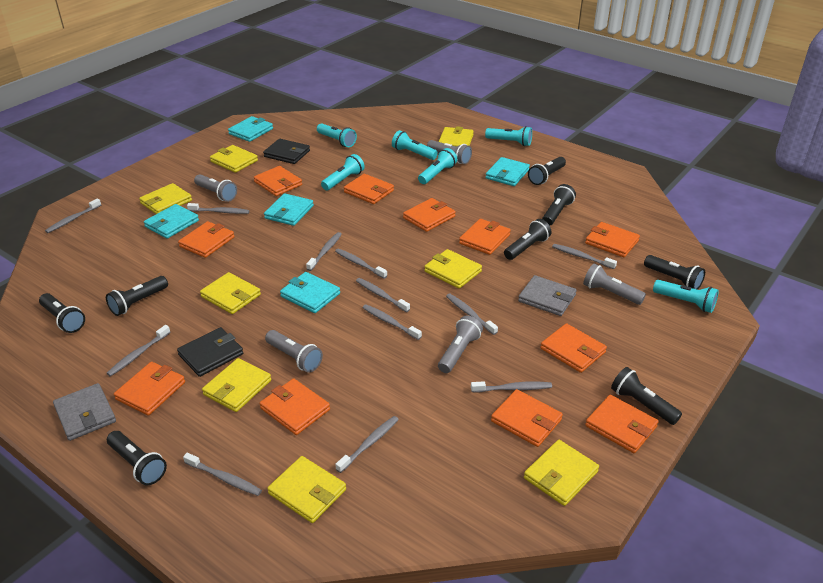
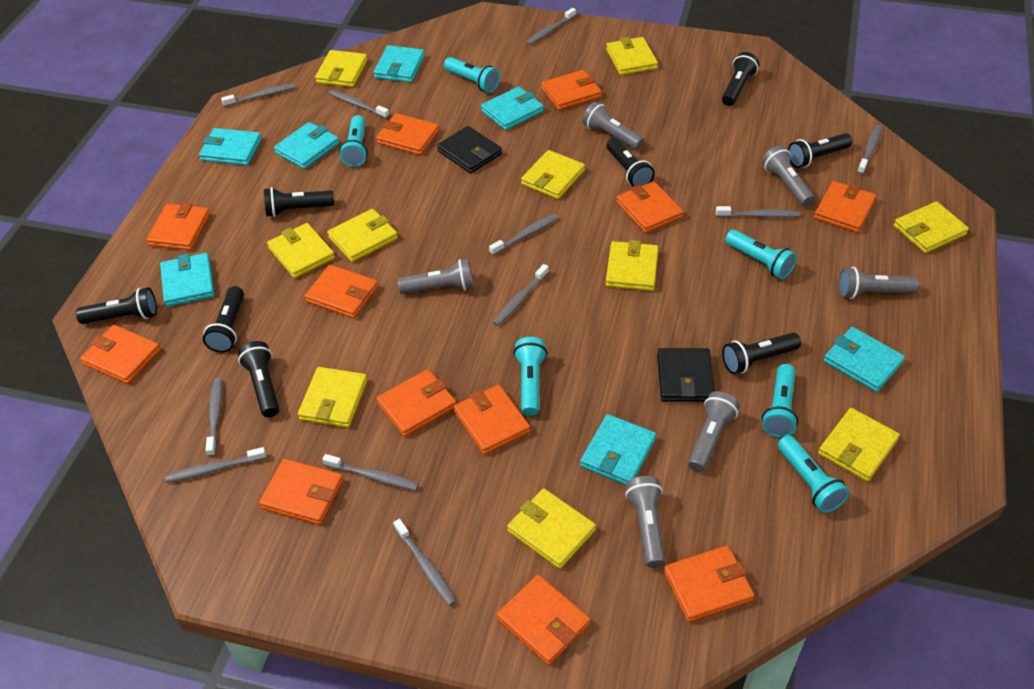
grey flashlight: 5 -> 6
grey toothbrush: 12 -> 11
grey wallet: 2 -> 0
orange wallet: 11 -> 12
turquoise wallet: 5 -> 7
yellow wallet: 8 -> 10

